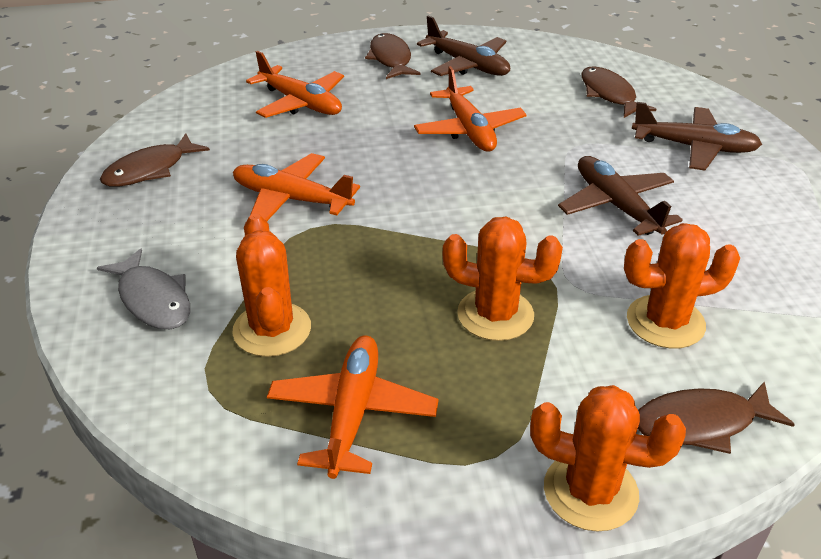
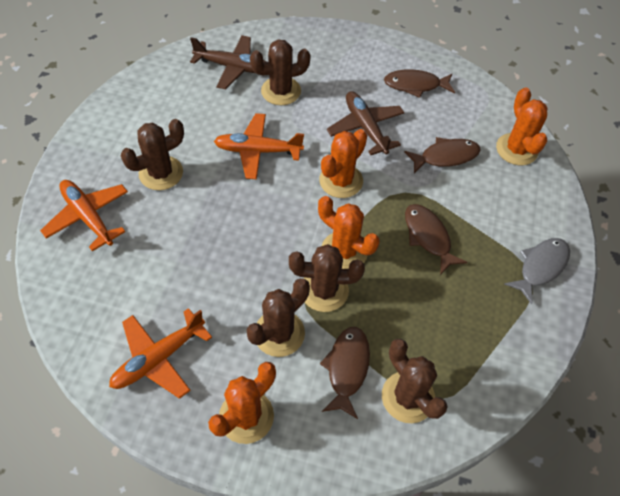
brown cactus: 0 -> 5
brown plane: 3 -> 2
orange plane: 4 -> 3

